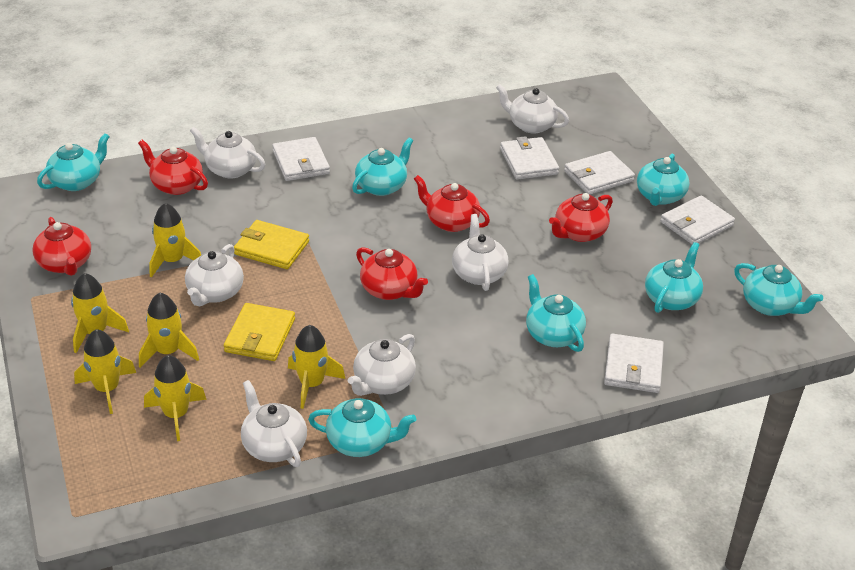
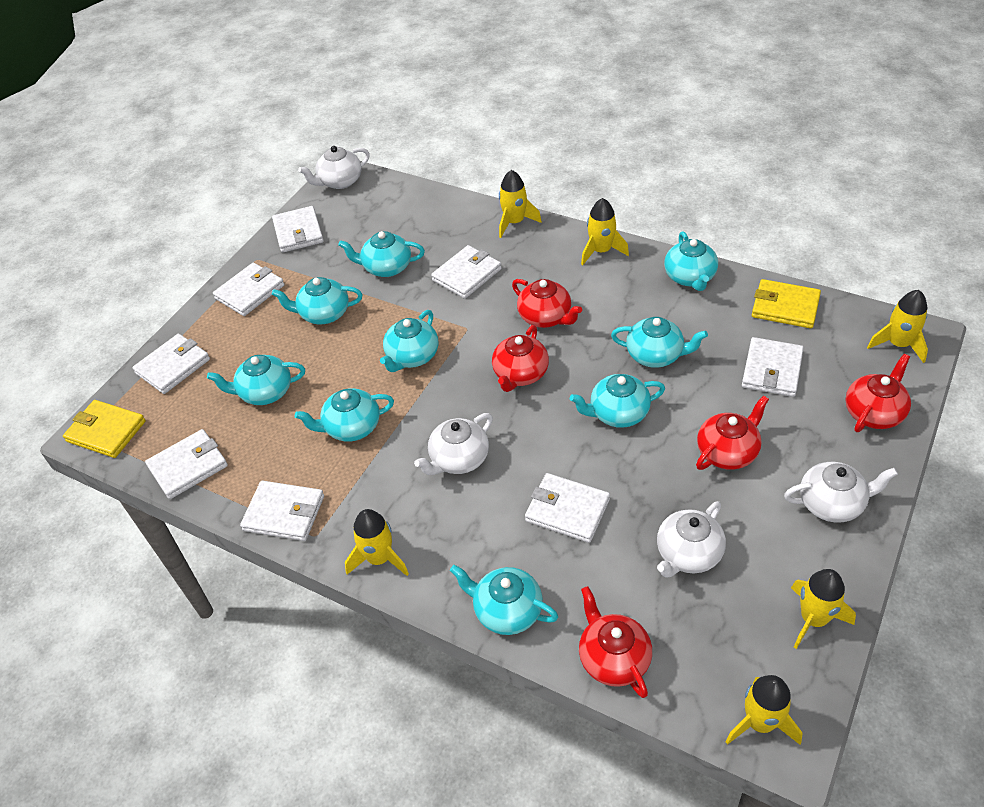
turquoise teapot: 7 -> 9
white teapot: 6 -> 4
white wallet: 5 -> 8

